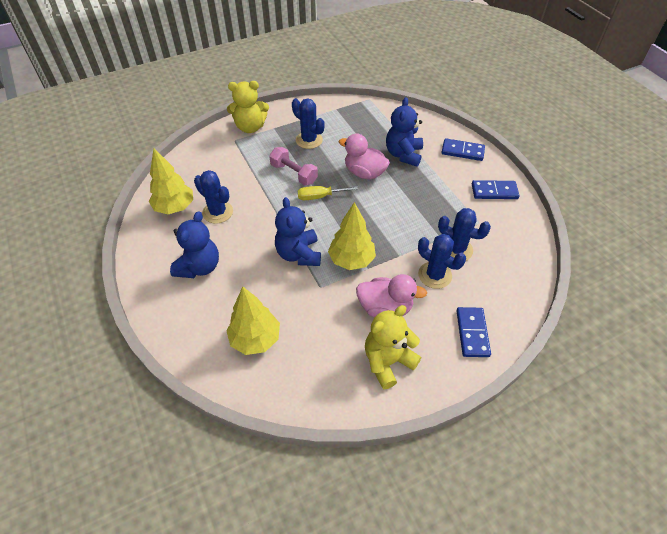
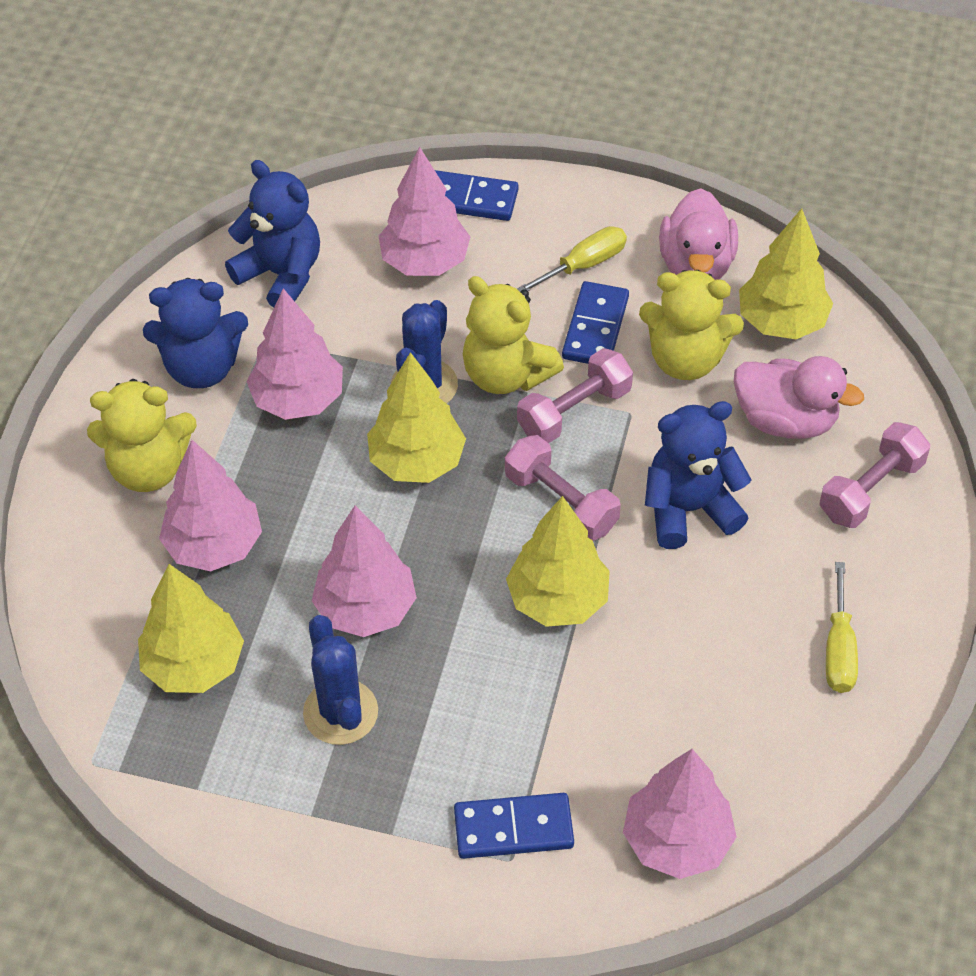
blue cactus: 4 -> 2
pink dumbbell: 1 -> 3
pink tree: 0 -> 5
yellow screwdriver: 1 -> 2
yellow teddy bear: 2 -> 3
yellow tree: 3 -> 4

